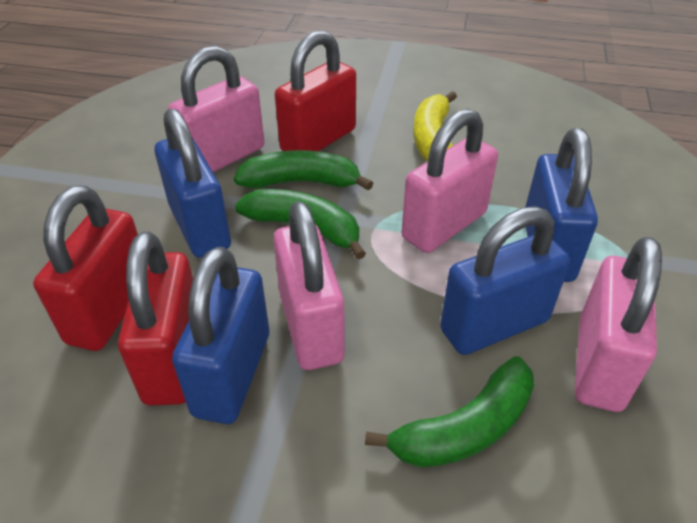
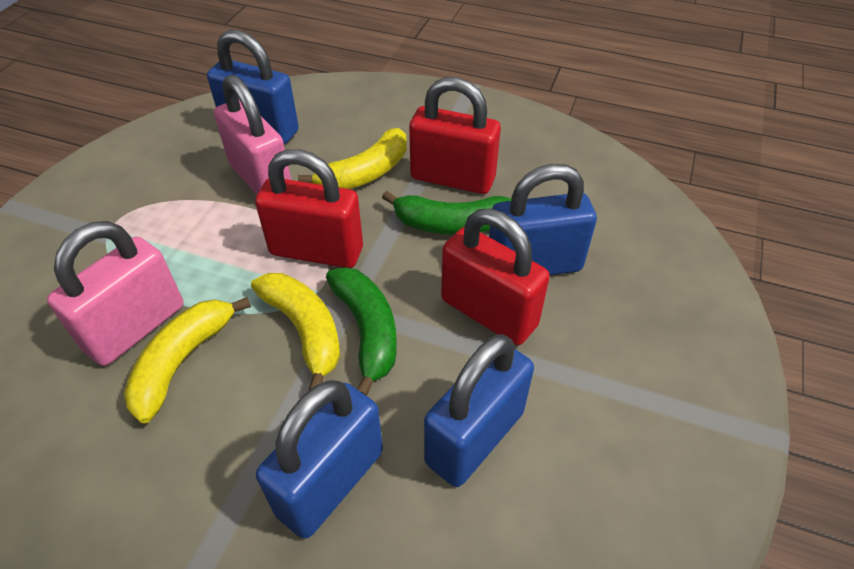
green banana: 3 -> 2
pink padlock: 4 -> 2
yellow banana: 1 -> 3

